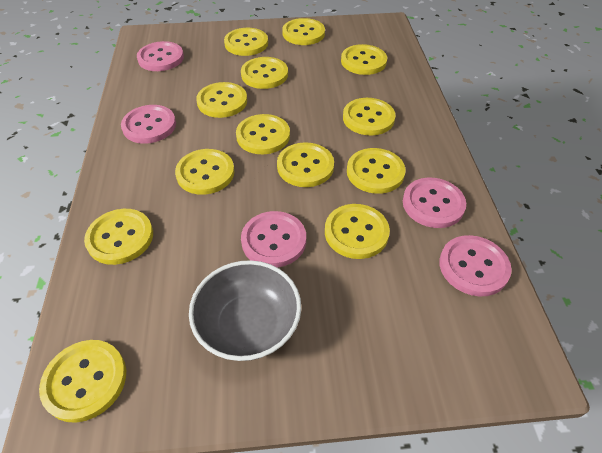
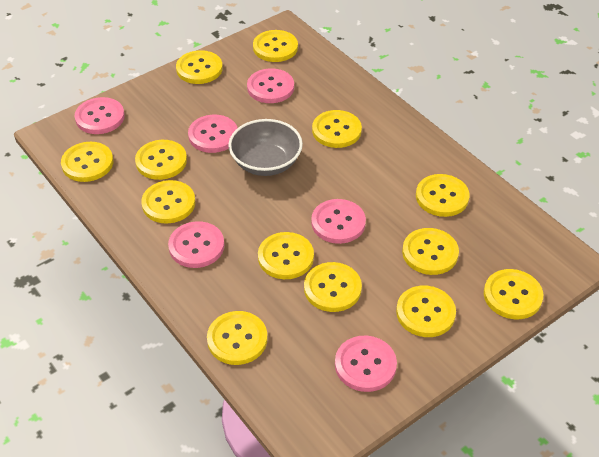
pink button: 5 -> 6

